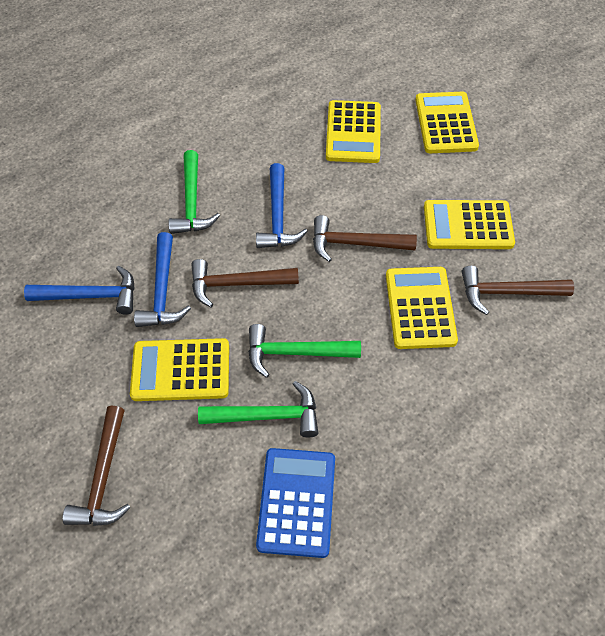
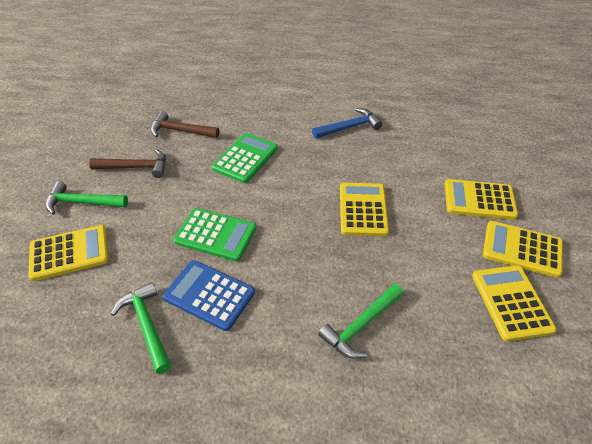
blue hammer: 3 -> 1
brown hammer: 4 -> 2
green calculator: 0 -> 2

